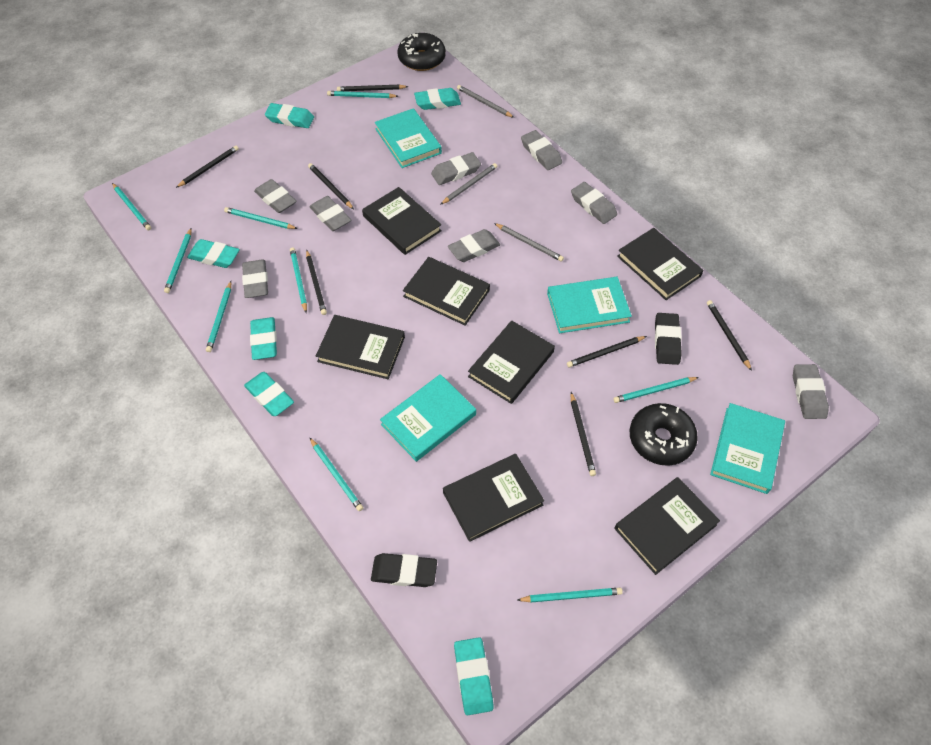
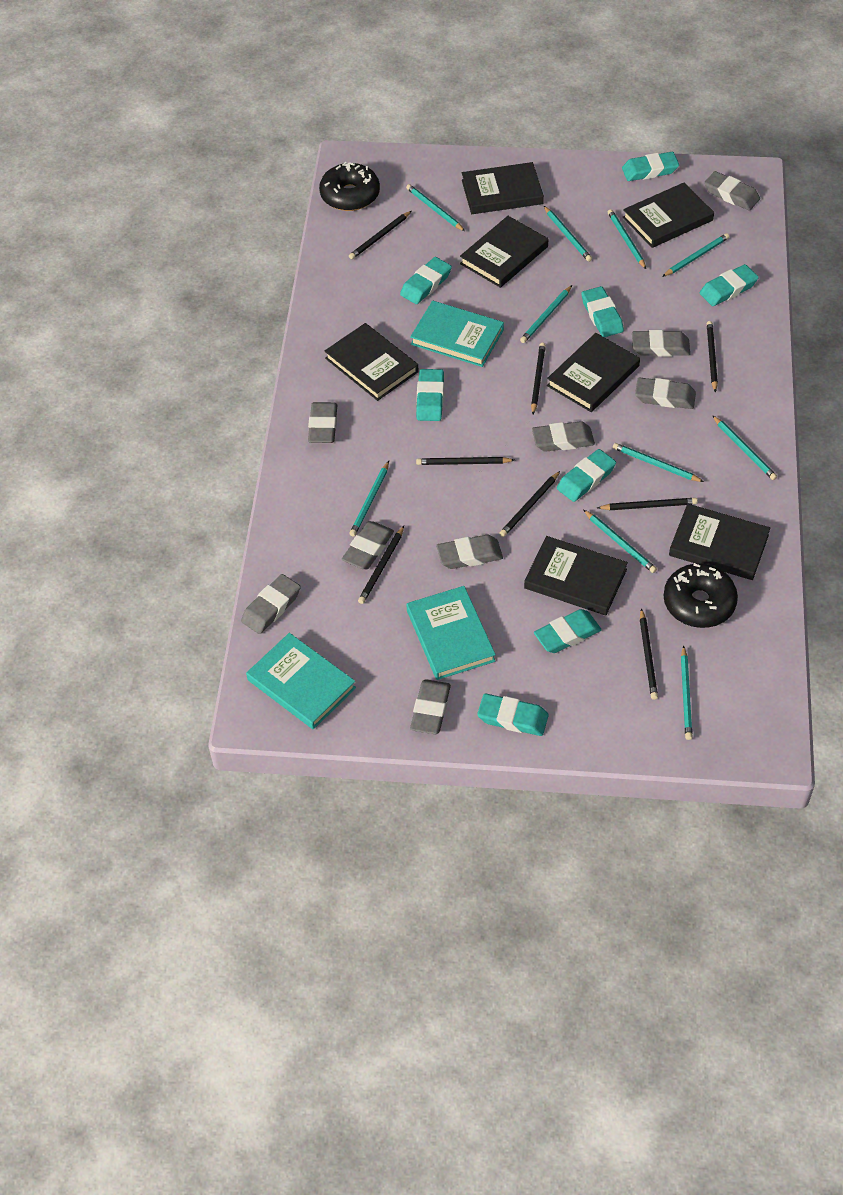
black eraser: 2 -> 0
black pencil: 7 -> 8
grey eraser: 8 -> 9
grey pencil: 3 -> 0
turquoise book: 4 -> 3
turquoise eraser: 6 -> 8
turquoise pencil: 9 -> 10

